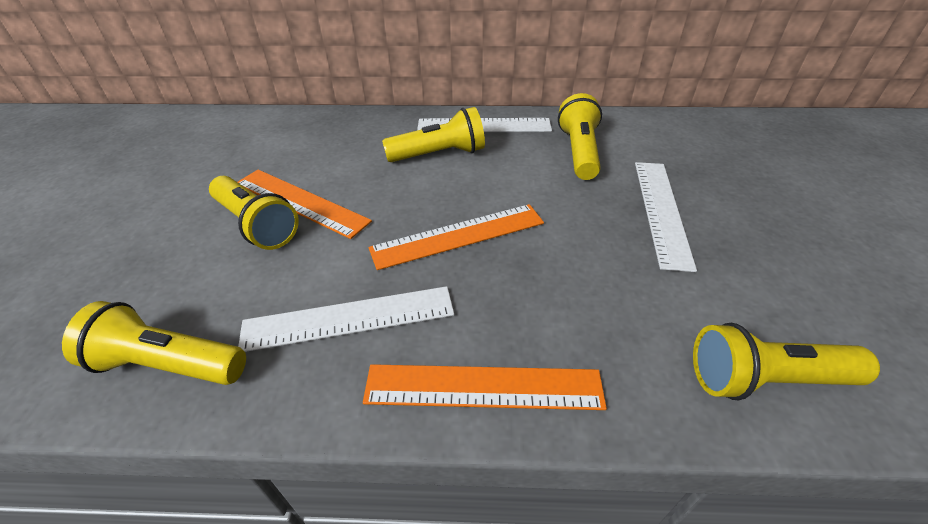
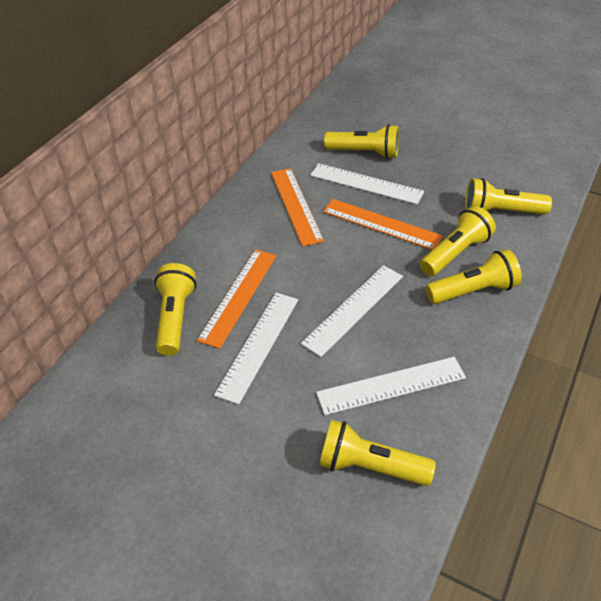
white ruler: 3 -> 4
yellow flashlight: 5 -> 6

